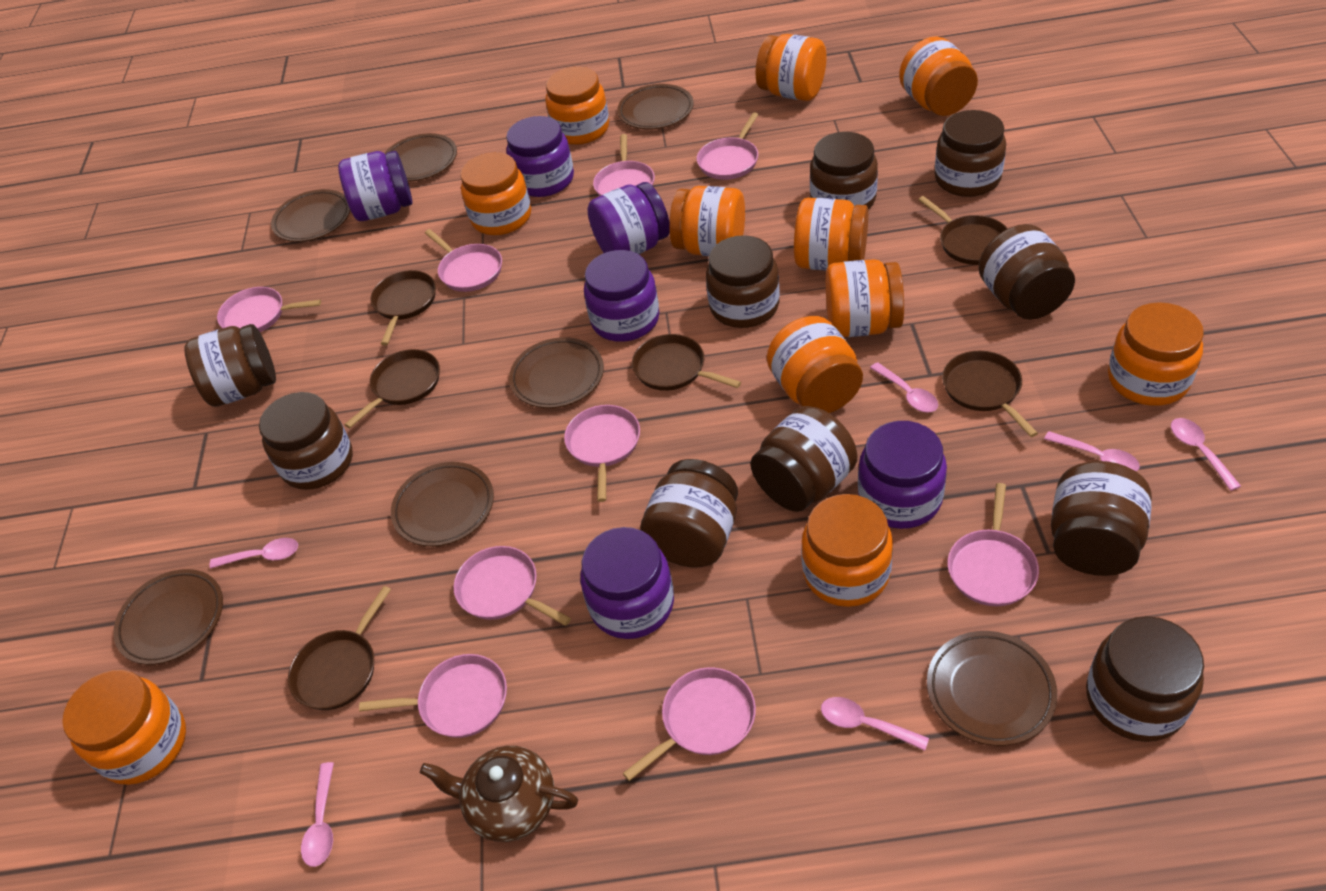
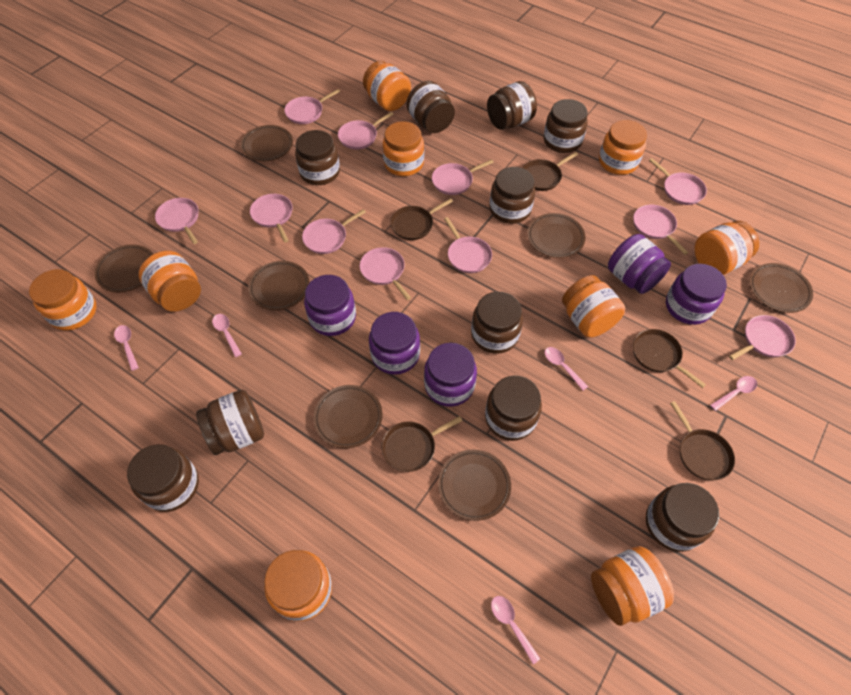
brown pan: 6 -> 5
brown teapot: 1 -> 0
orange jar: 11 -> 9
pink pan: 9 -> 11
pink spoon: 6 -> 5
purple jar: 6 -> 5

